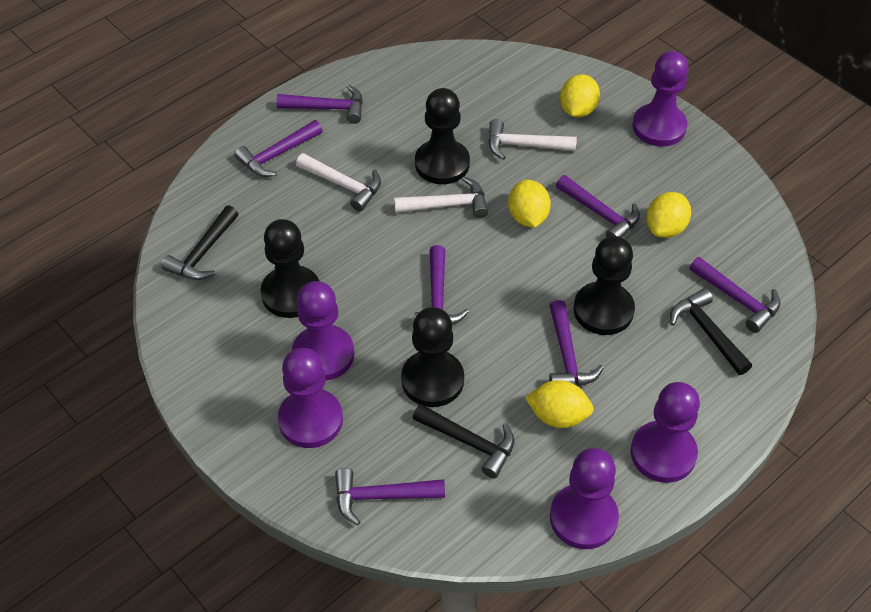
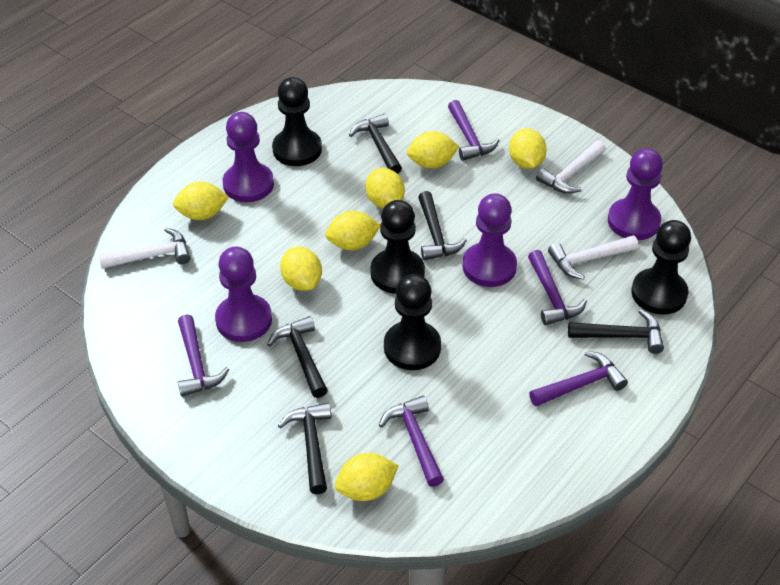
black hammer: 3 -> 5
purple hammer: 7 -> 5
purple pawn: 5 -> 4
yellow lemon: 4 -> 7

